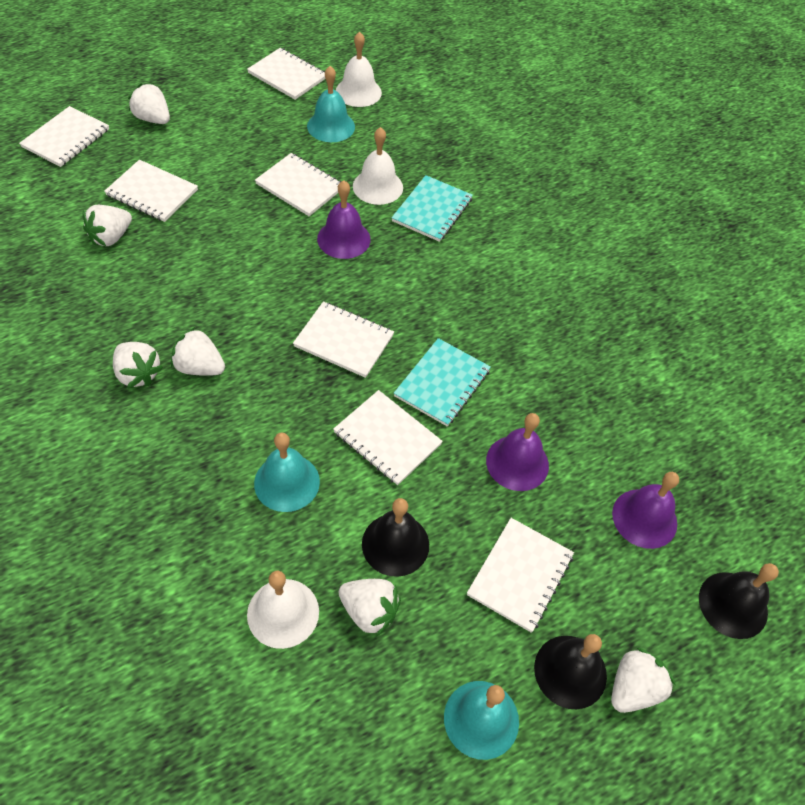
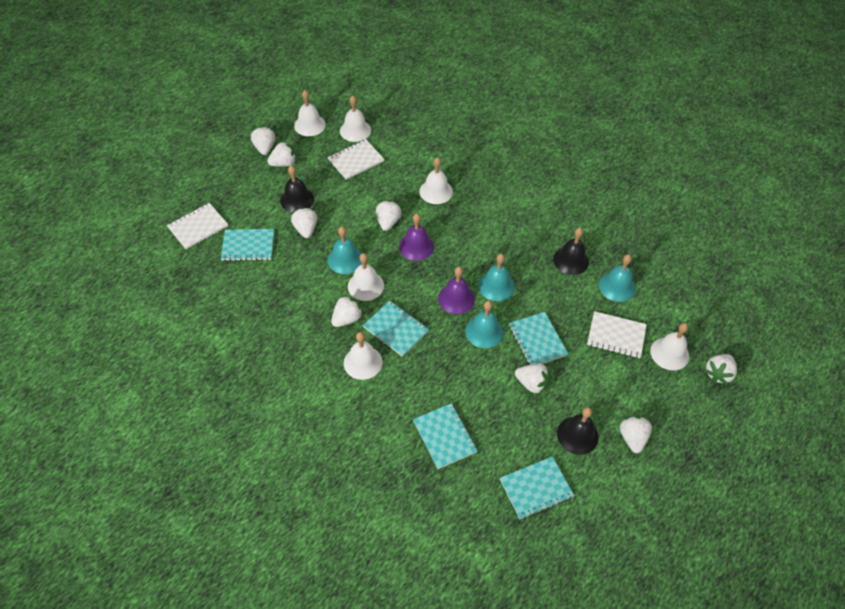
purple bell: 3 -> 2
turquoise bell: 3 -> 4
turquoise notebook: 2 -> 5
white bell: 3 -> 6
white notebook: 7 -> 3
white strawberry: 6 -> 8

